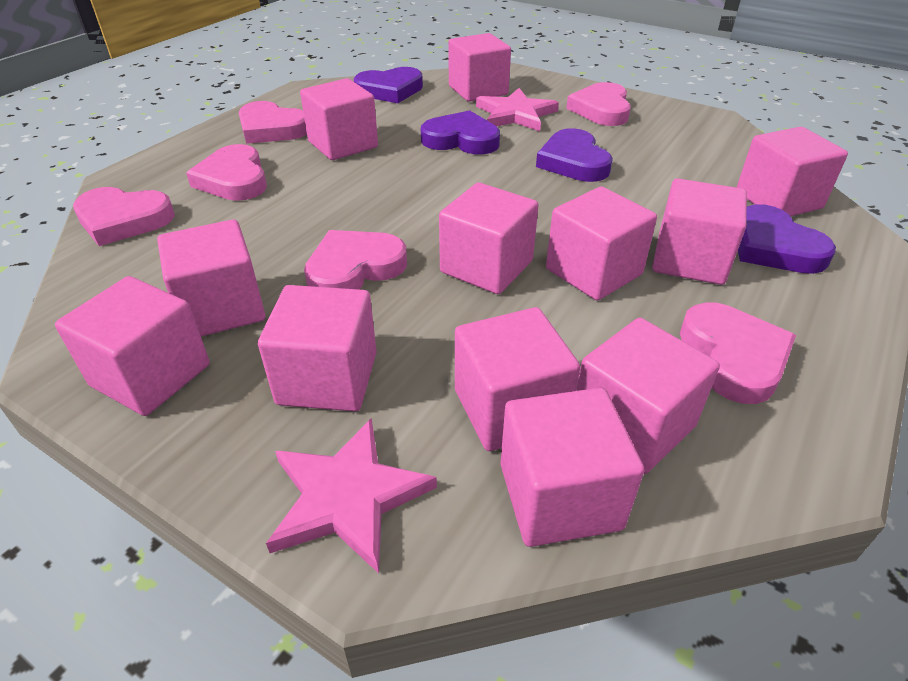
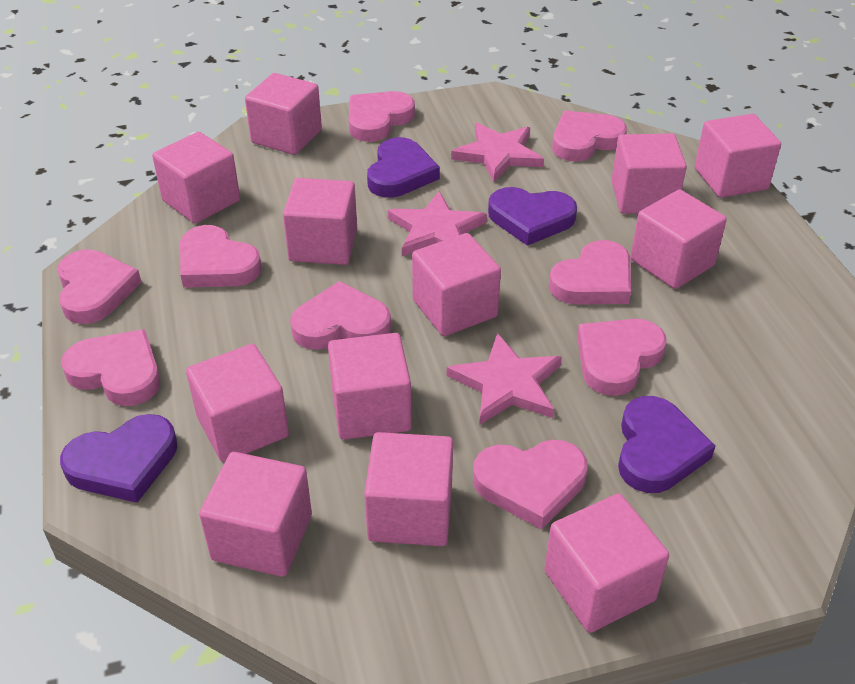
pink heart: 6 -> 9
pink star: 2 -> 3

